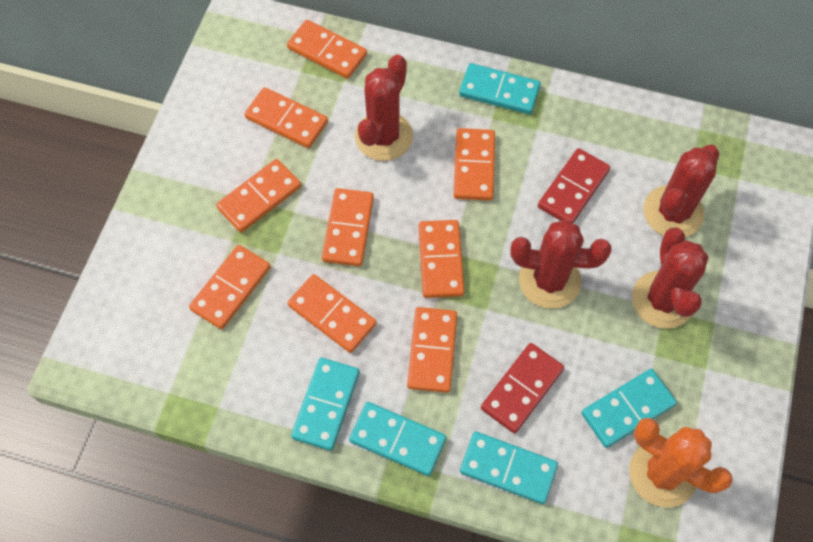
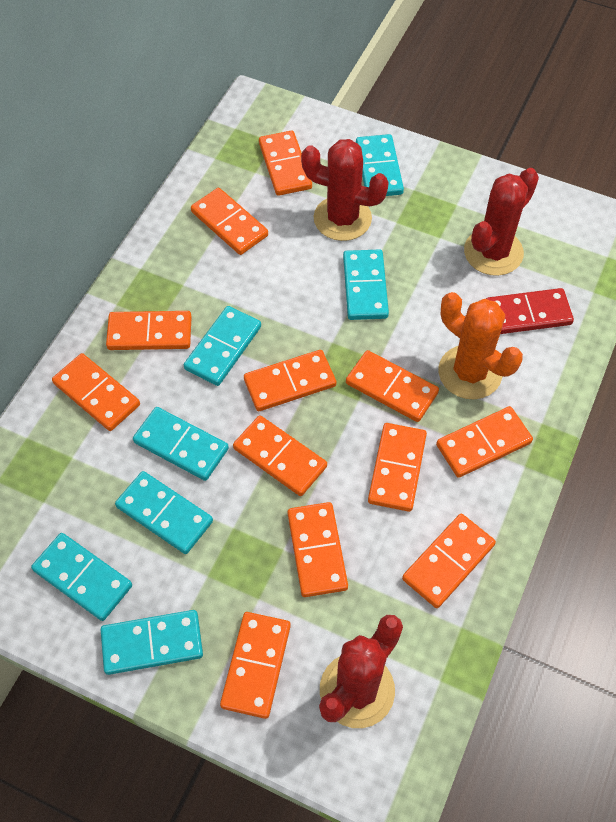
orange domino: 9 -> 12
red cactus: 4 -> 3
red domino: 2 -> 1
turquoise domino: 5 -> 7

